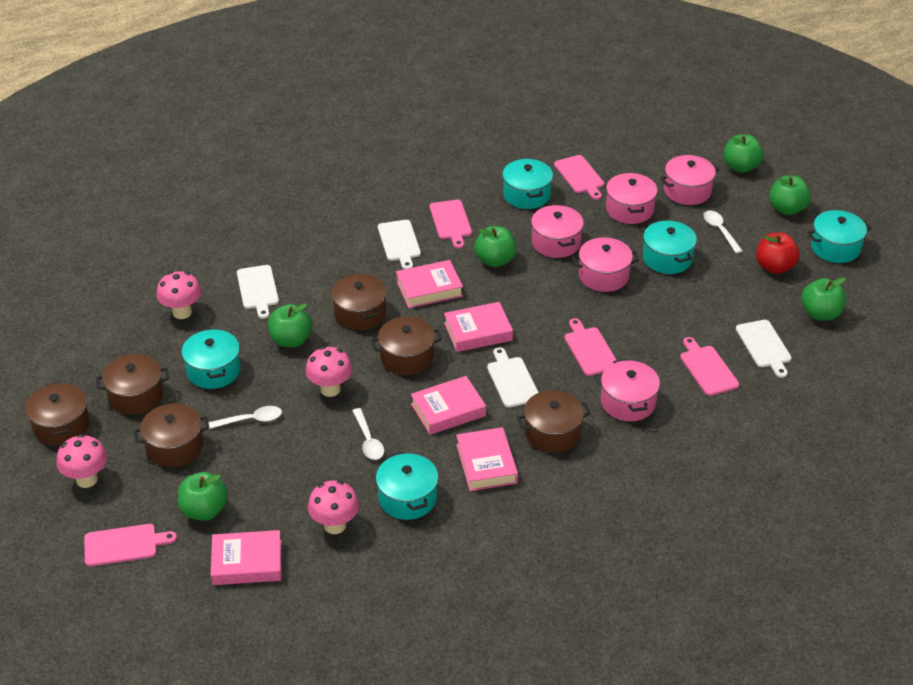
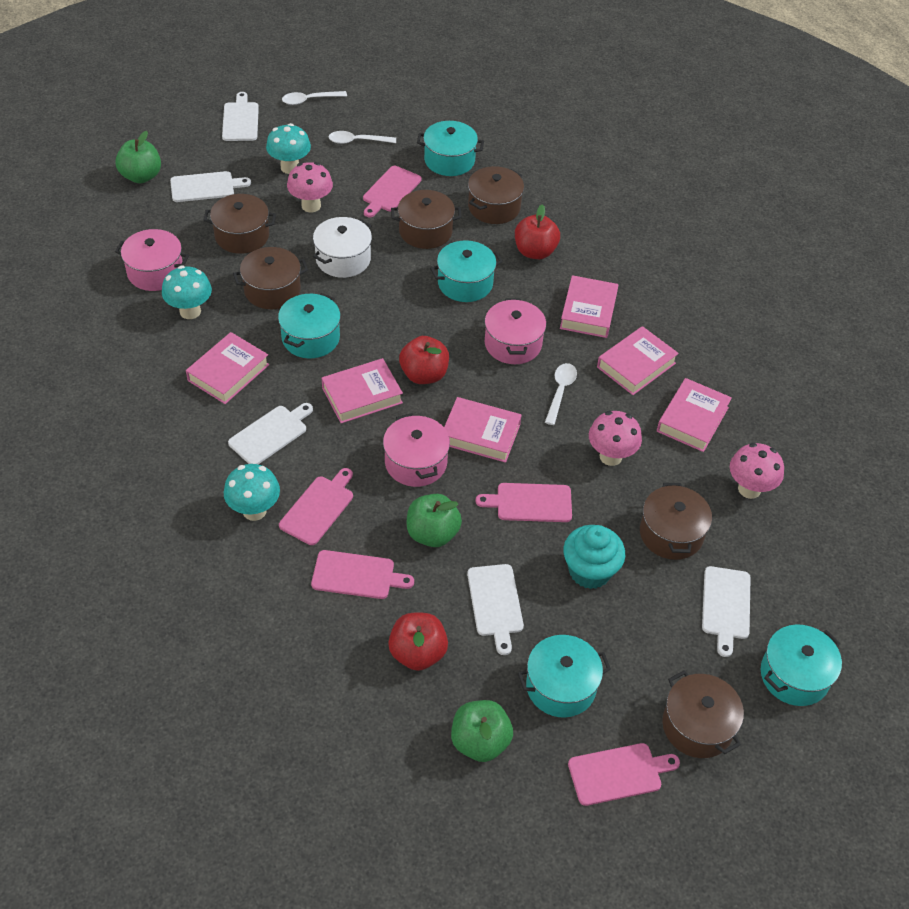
green apple: 6 -> 3
pink book: 5 -> 6
pink mushroom: 4 -> 3
pink pot: 5 -> 3
red apple: 1 -> 3
turquoise cupcake: 0 -> 1
turquoise mushroom: 0 -> 3
white cutting board: 4 -> 5
white pot: 0 -> 1

